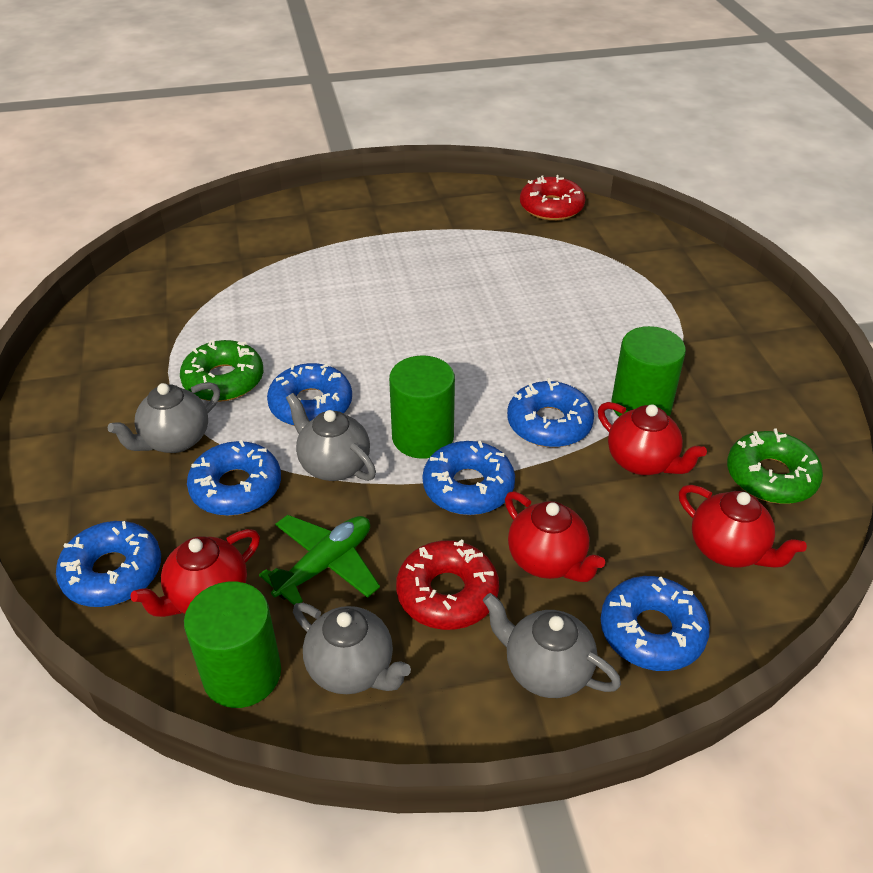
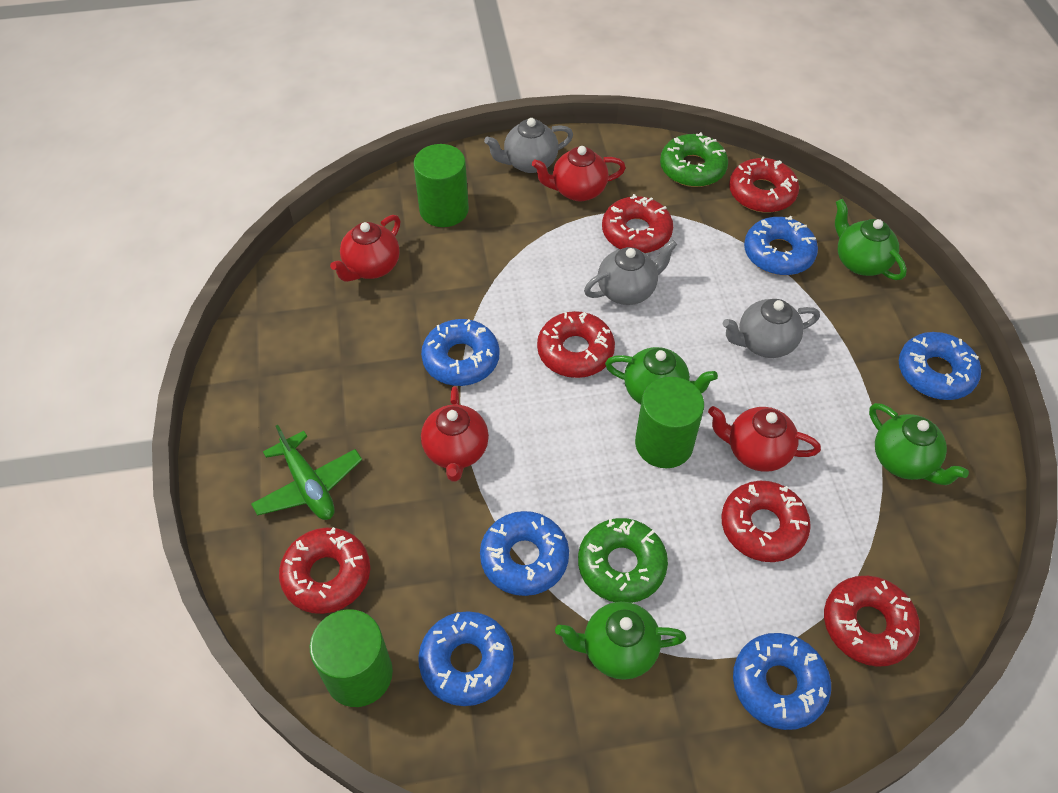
green teapot: 0 -> 4
grey teapot: 4 -> 3
red donut: 2 -> 6

